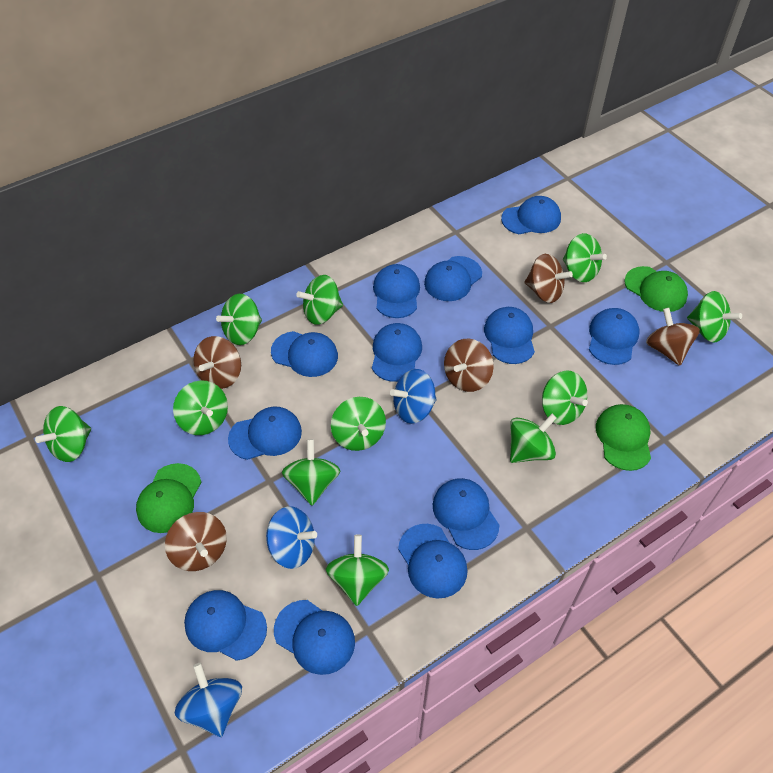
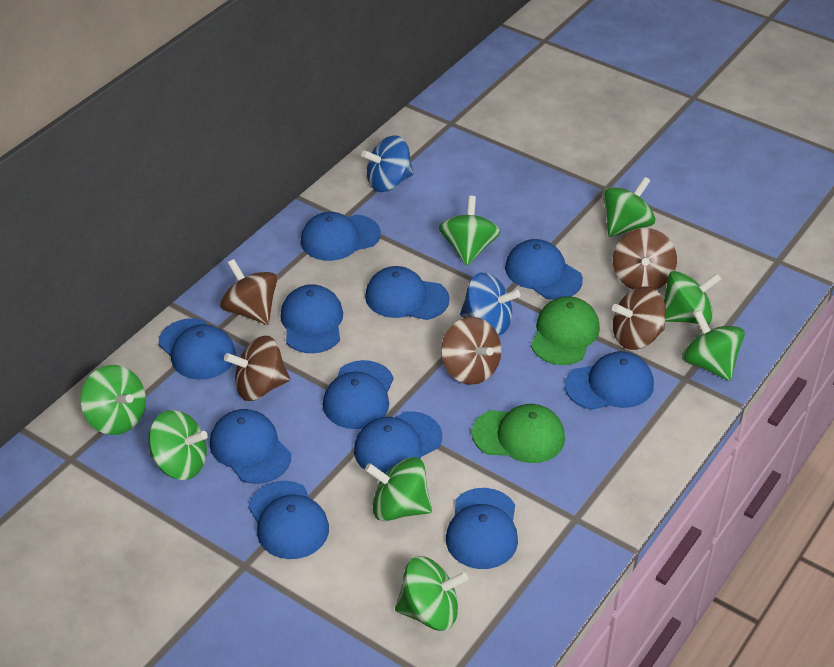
blue cap: 12 -> 11
blue spinning top: 3 -> 2
green cap: 3 -> 2
green spinning top: 11 -> 8

